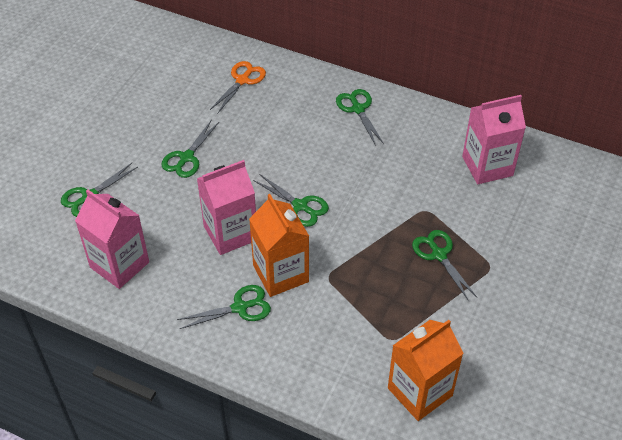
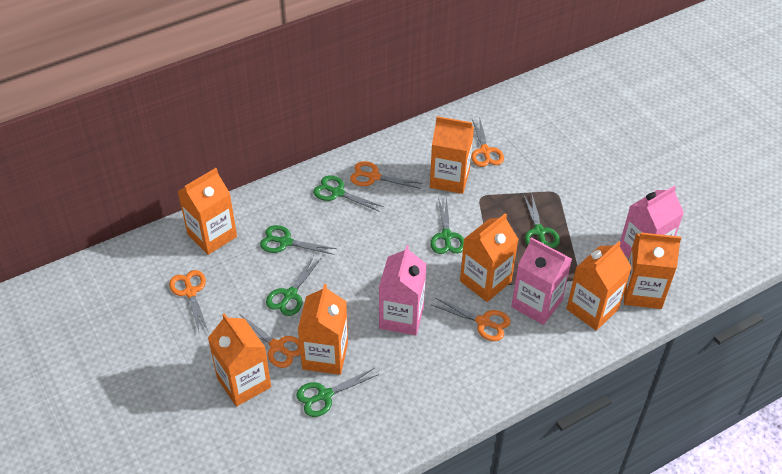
orange carton: 2 -> 7
orange scissors: 1 -> 5

